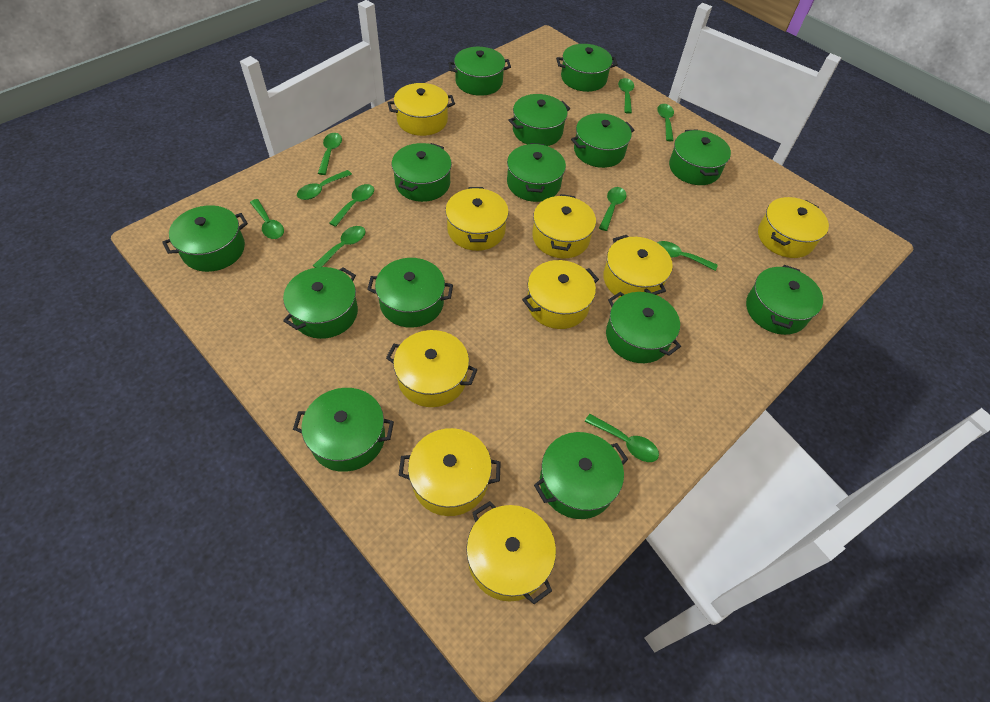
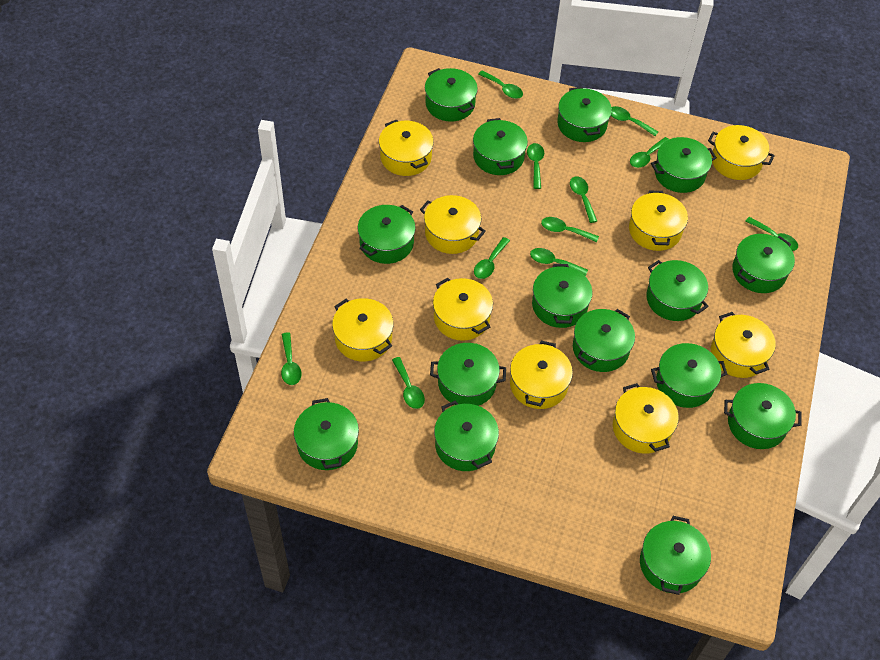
green pot: 14 -> 15
green spoon: 10 -> 11

